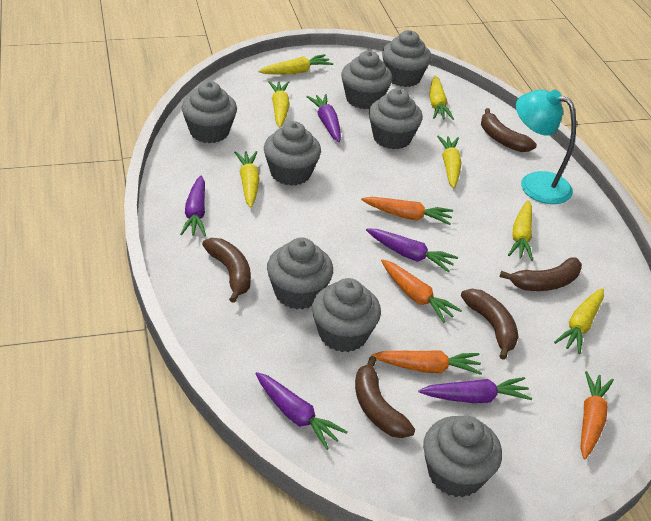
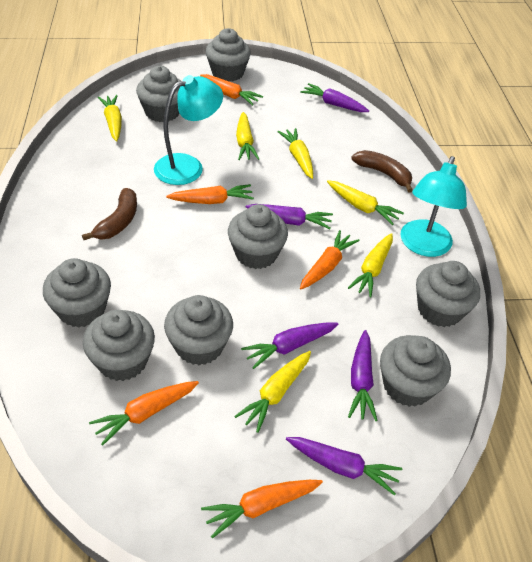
brown banana: 5 -> 2
orange carrot: 4 -> 5
turquoise lamp: 1 -> 2
yellow carrot: 7 -> 6

